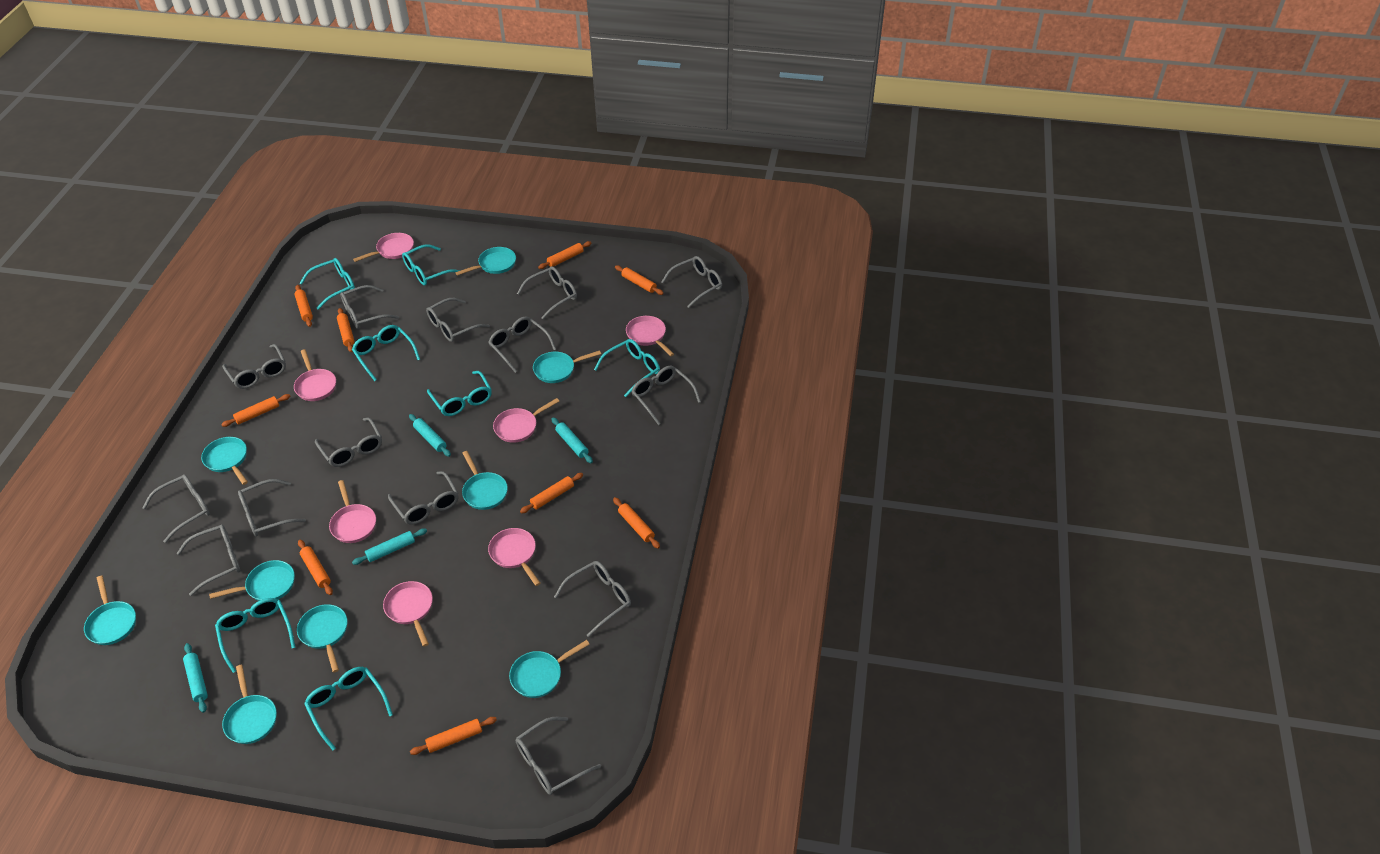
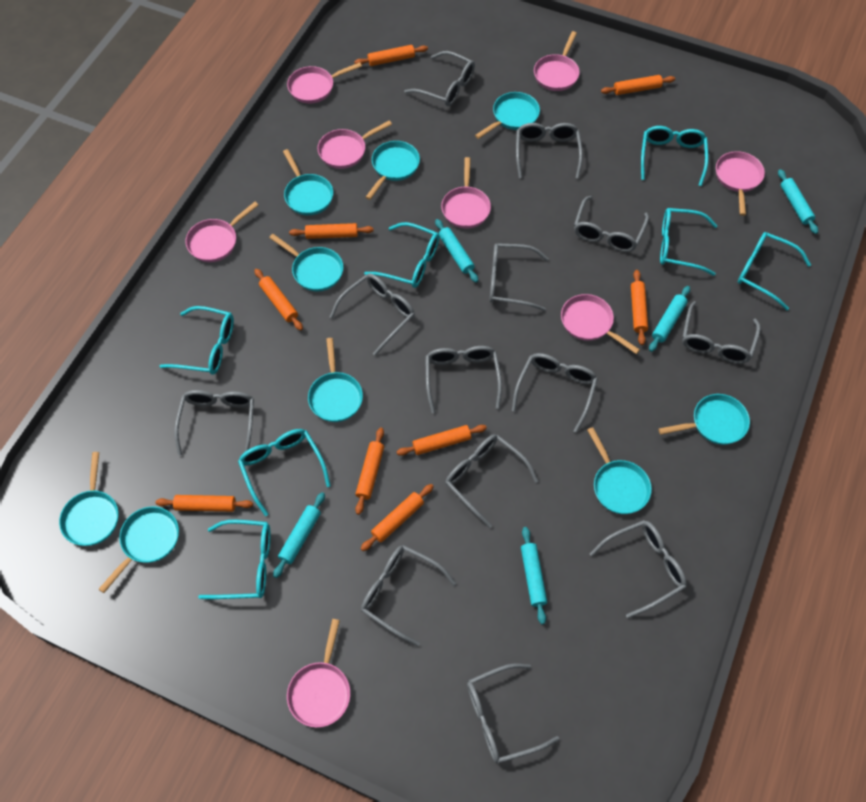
grey glasses: 14 -> 13
pink pan: 7 -> 8
turquoise rolling pin: 4 -> 5

